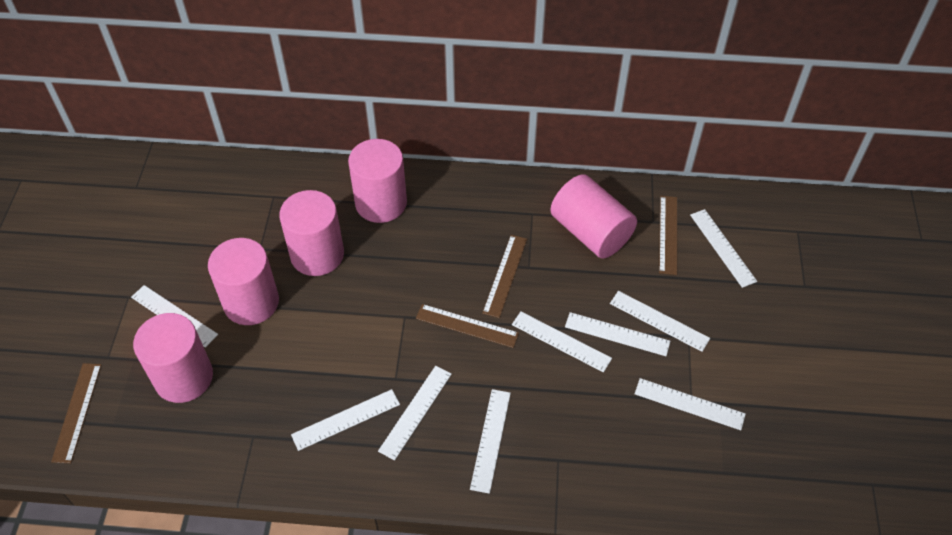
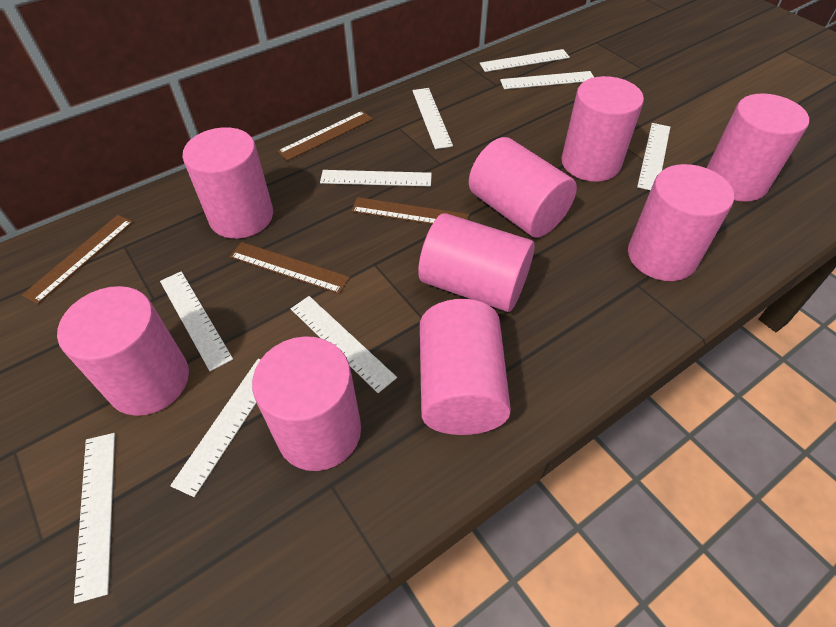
pink cylinder: 5 -> 9

